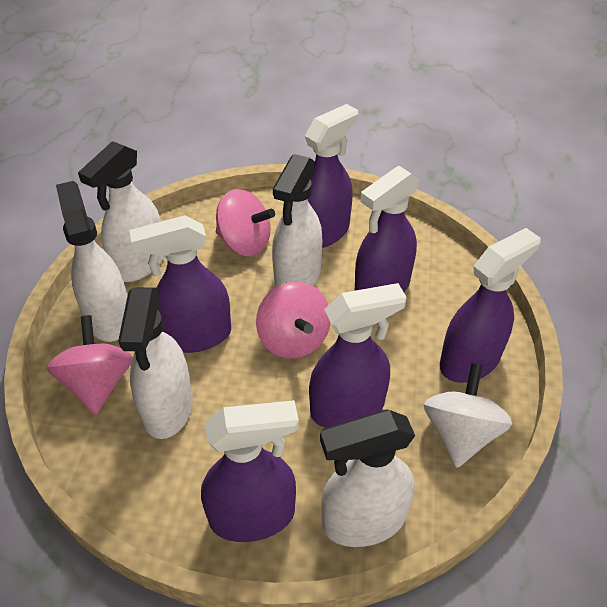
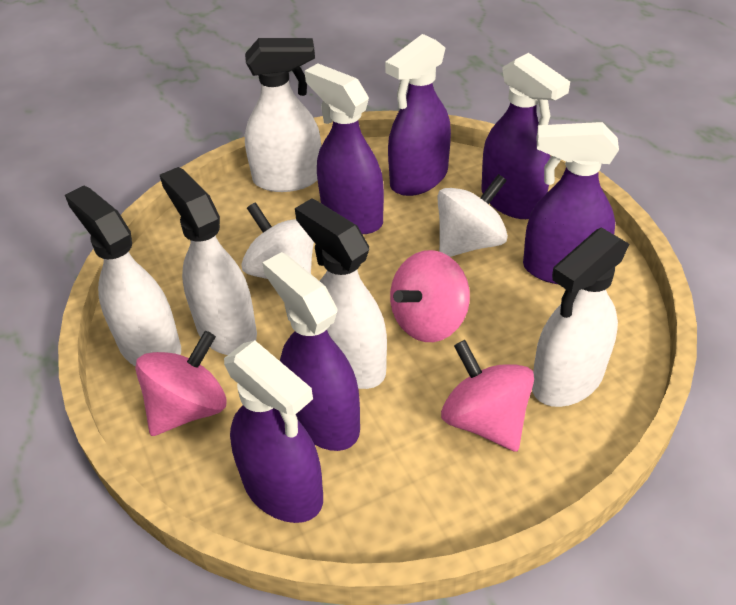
white spinning top: 1 -> 2

